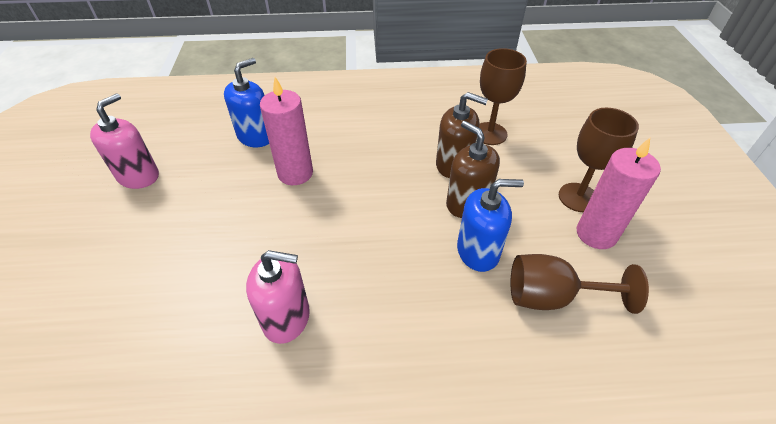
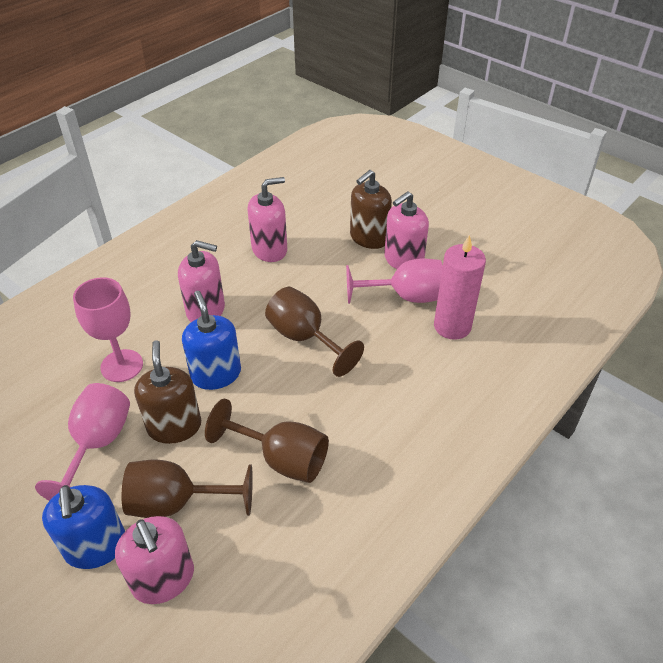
pink candle: 2 -> 1
pink goblet: 0 -> 3
pink soap dispenser: 2 -> 4

